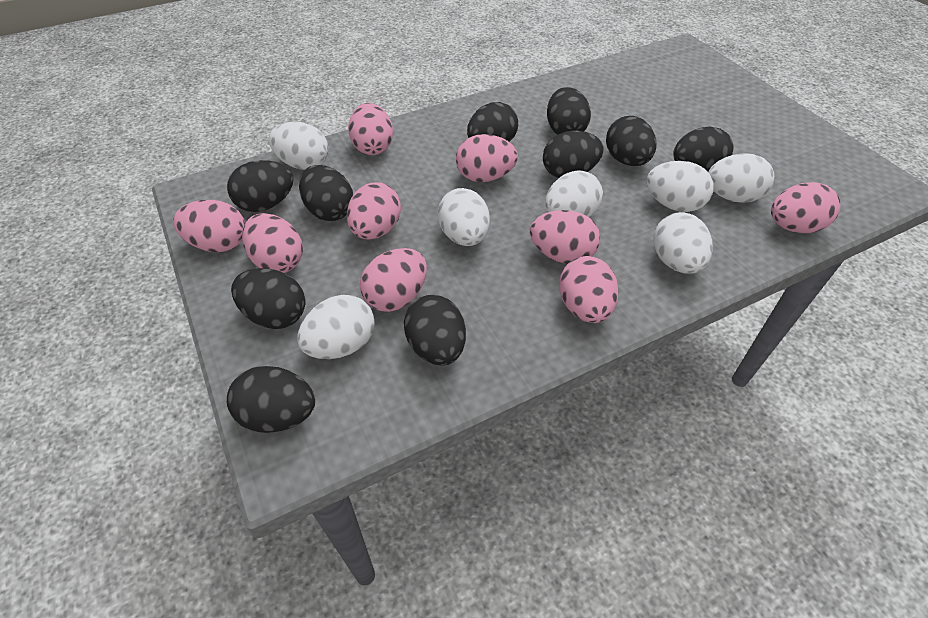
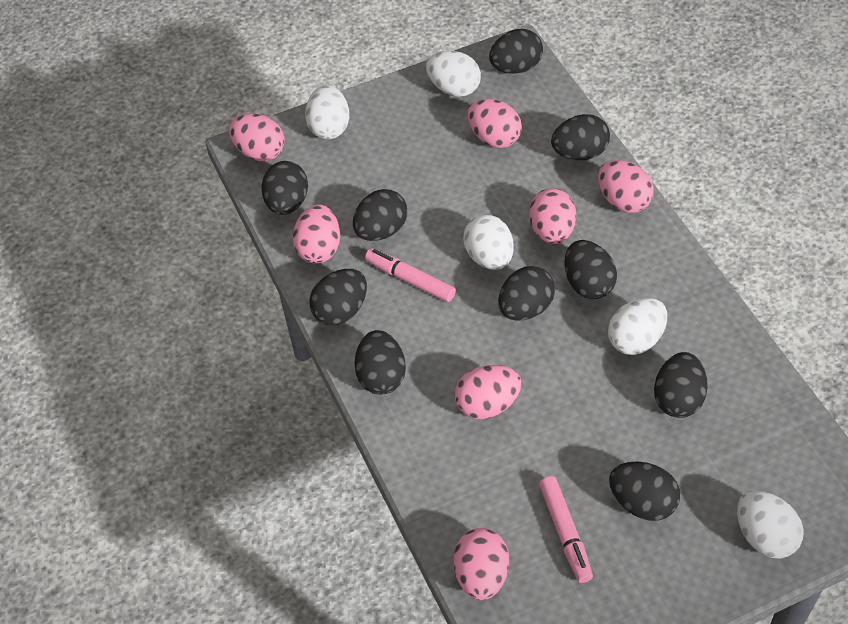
pink egg: 9 -> 7
pink marker: 0 -> 2
white egg: 7 -> 5

